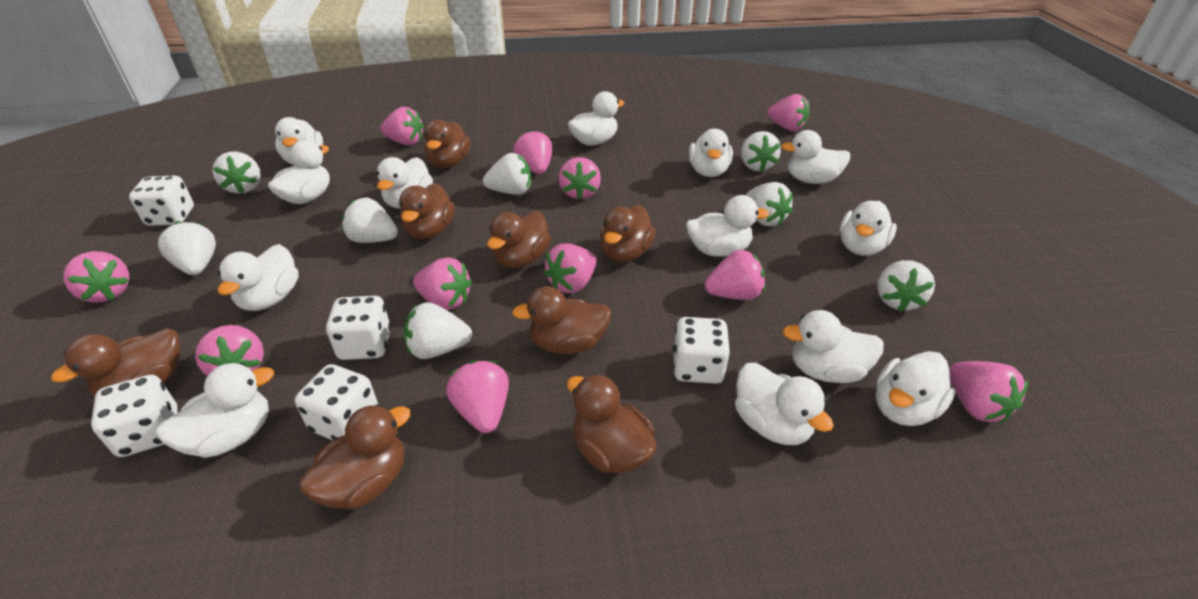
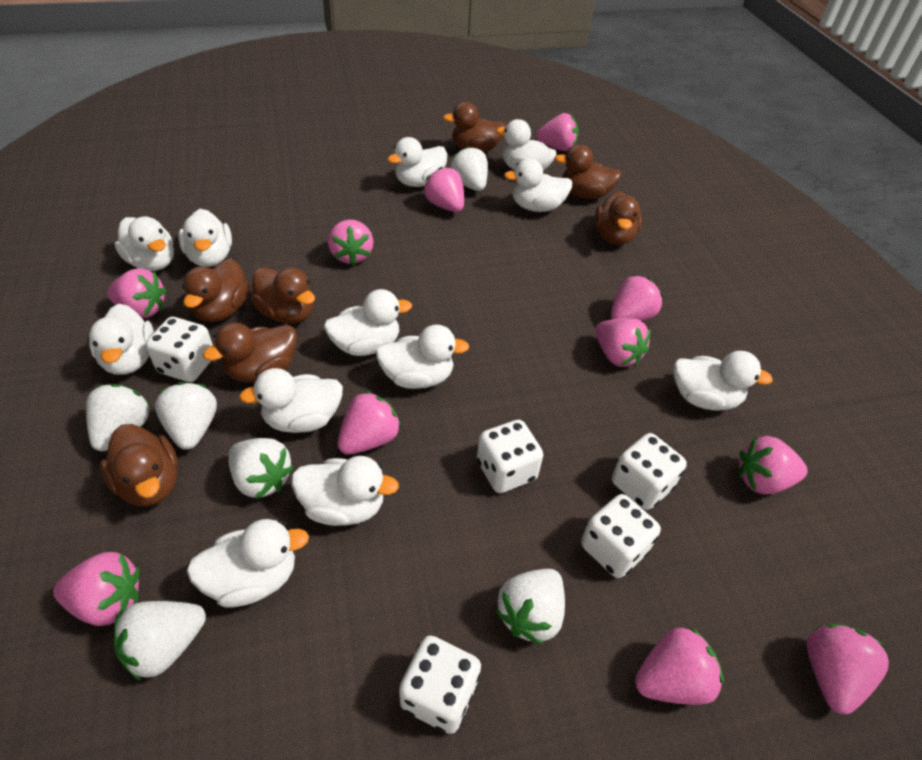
brown duck: 8 -> 7
white duck: 13 -> 12
white strawberry: 8 -> 6

